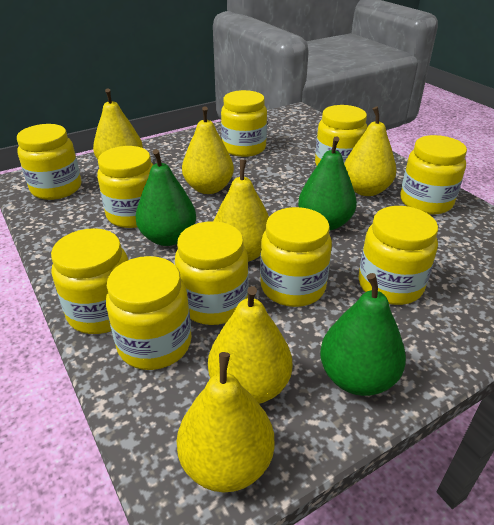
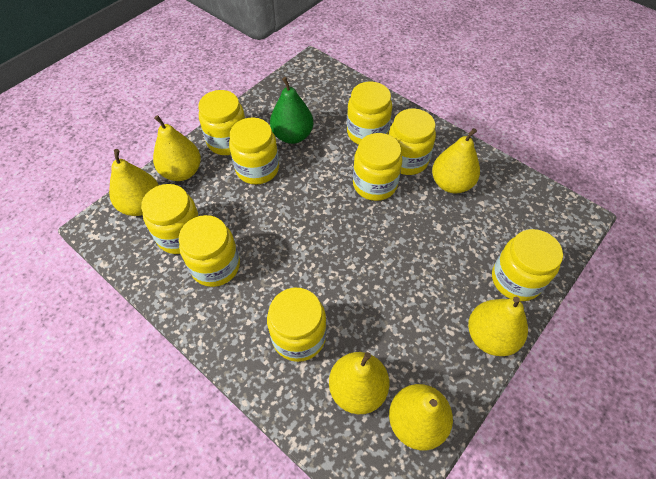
green pear: 3 -> 1
yellow jar: 10 -> 9

